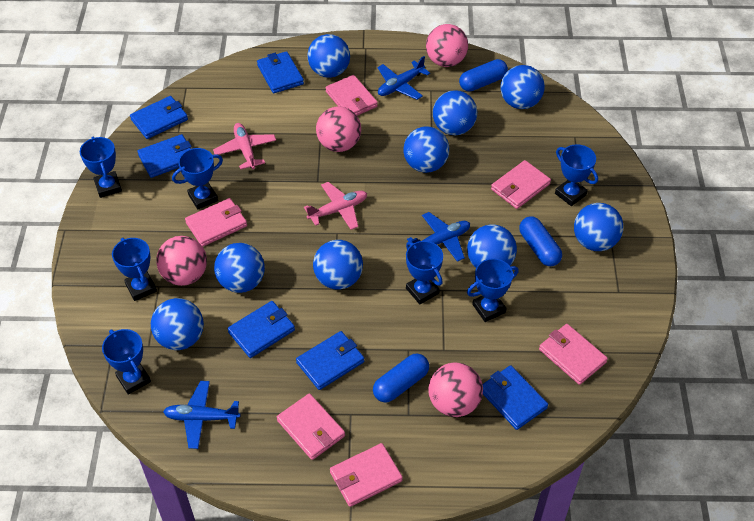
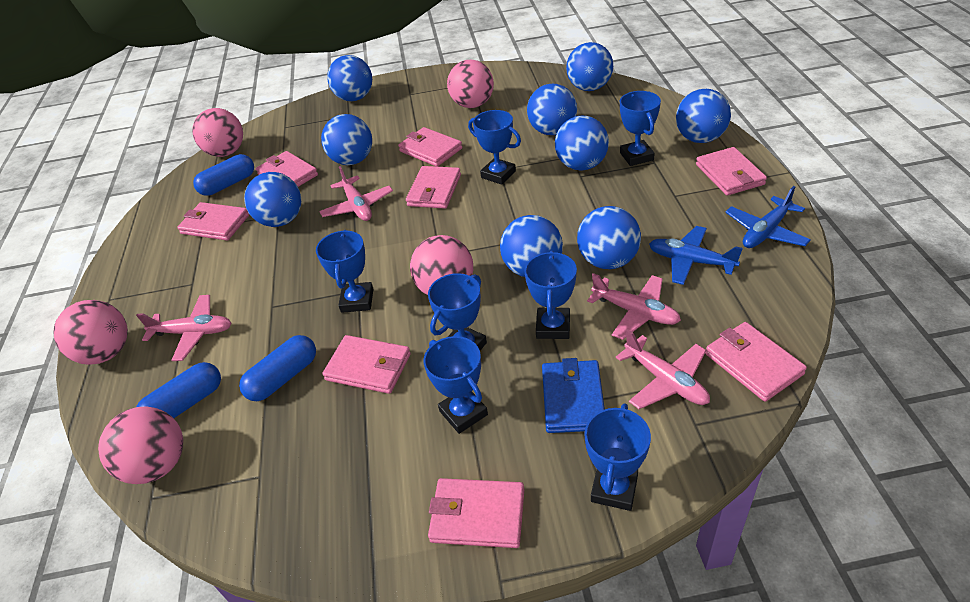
blue plane: 3 -> 2
blue wallet: 6 -> 1
pink ball: 4 -> 5
pink plane: 2 -> 4
pink wallet: 6 -> 8

